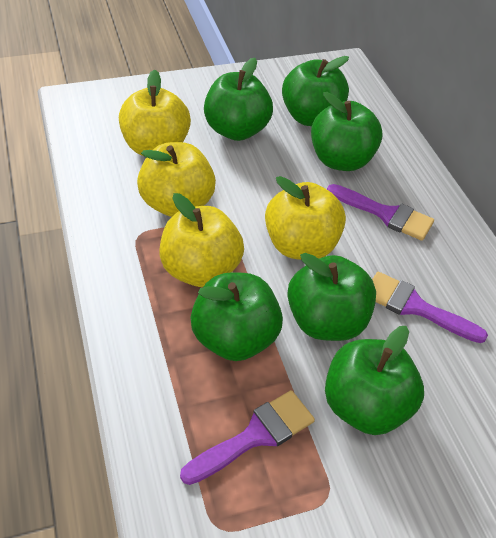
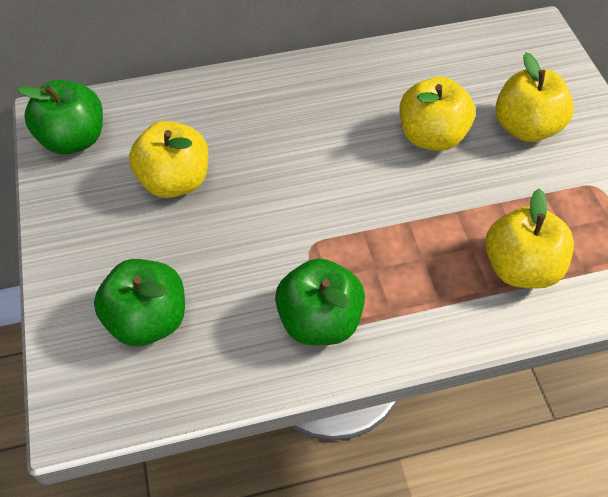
green apple: 6 -> 3
purple brush: 3 -> 0

